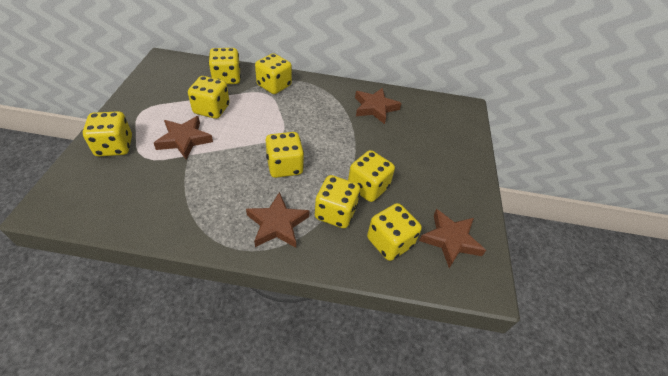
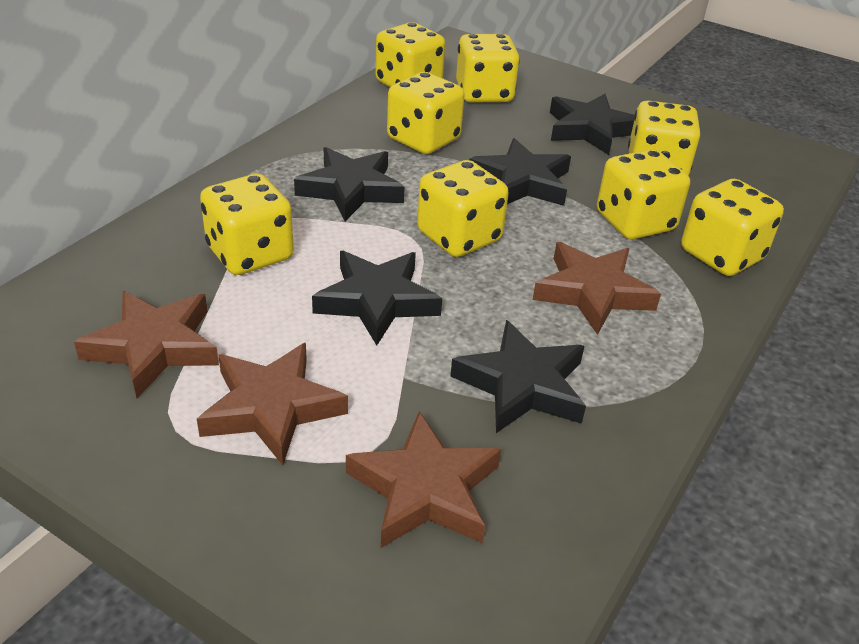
black star: 0 -> 5

